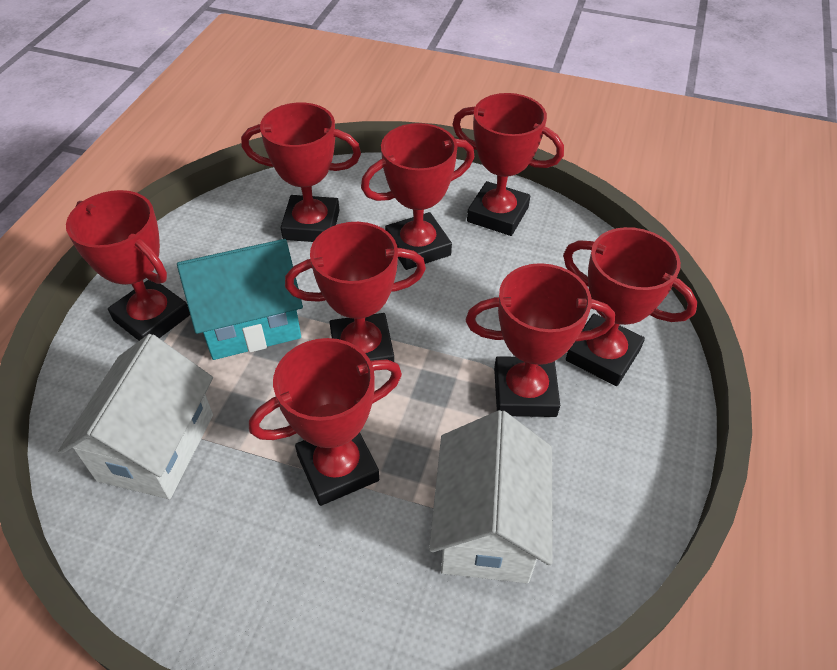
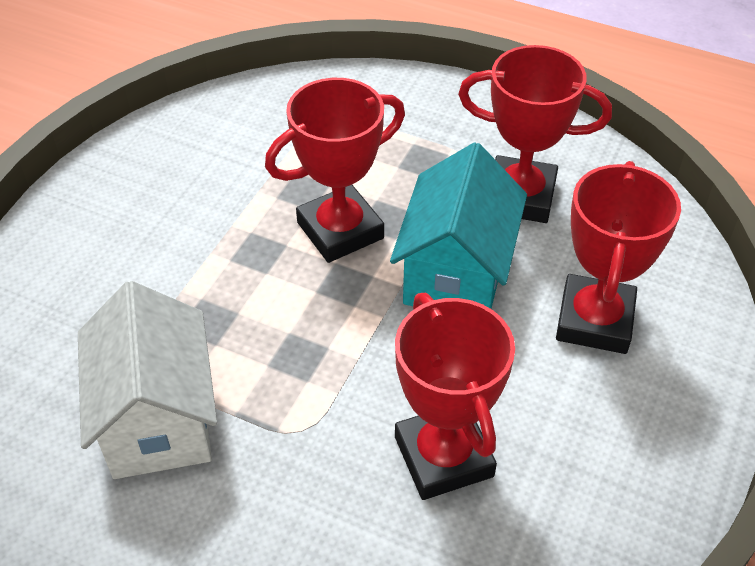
red trophy: 8 -> 4
white house: 2 -> 1

